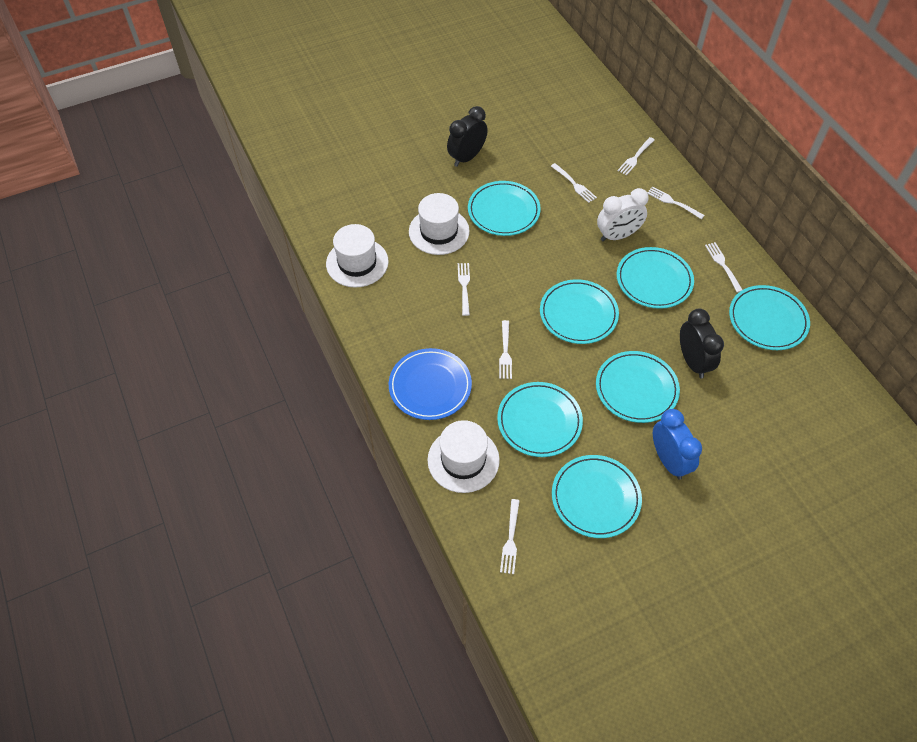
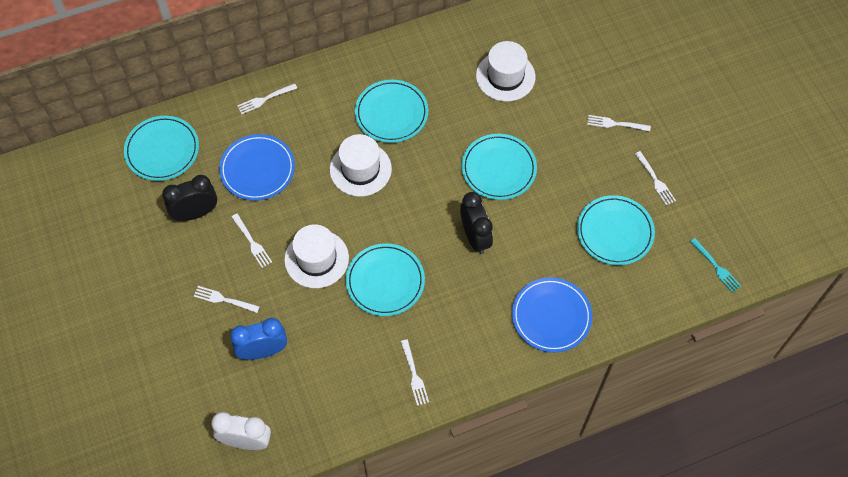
blue plate: 1 -> 2
turquoise fork: 0 -> 1
turquoise plate: 7 -> 5
white fork: 7 -> 6

